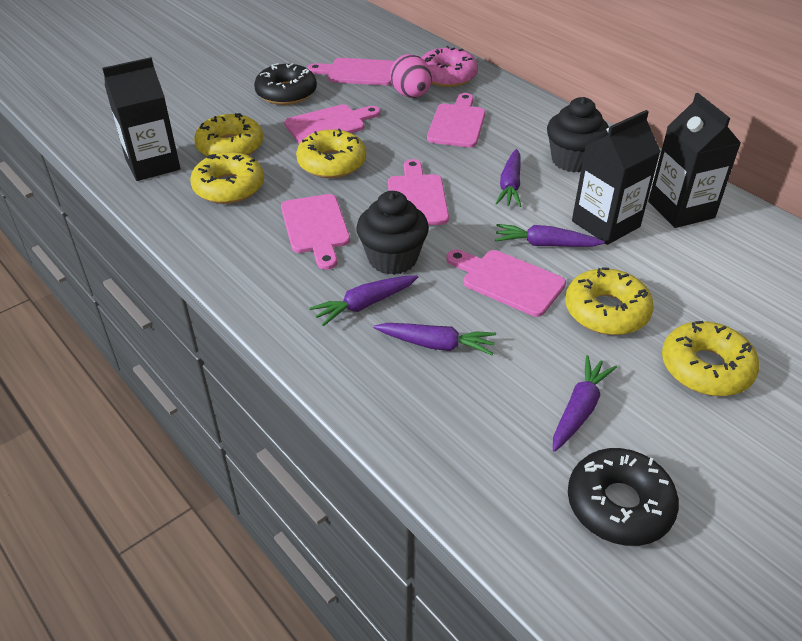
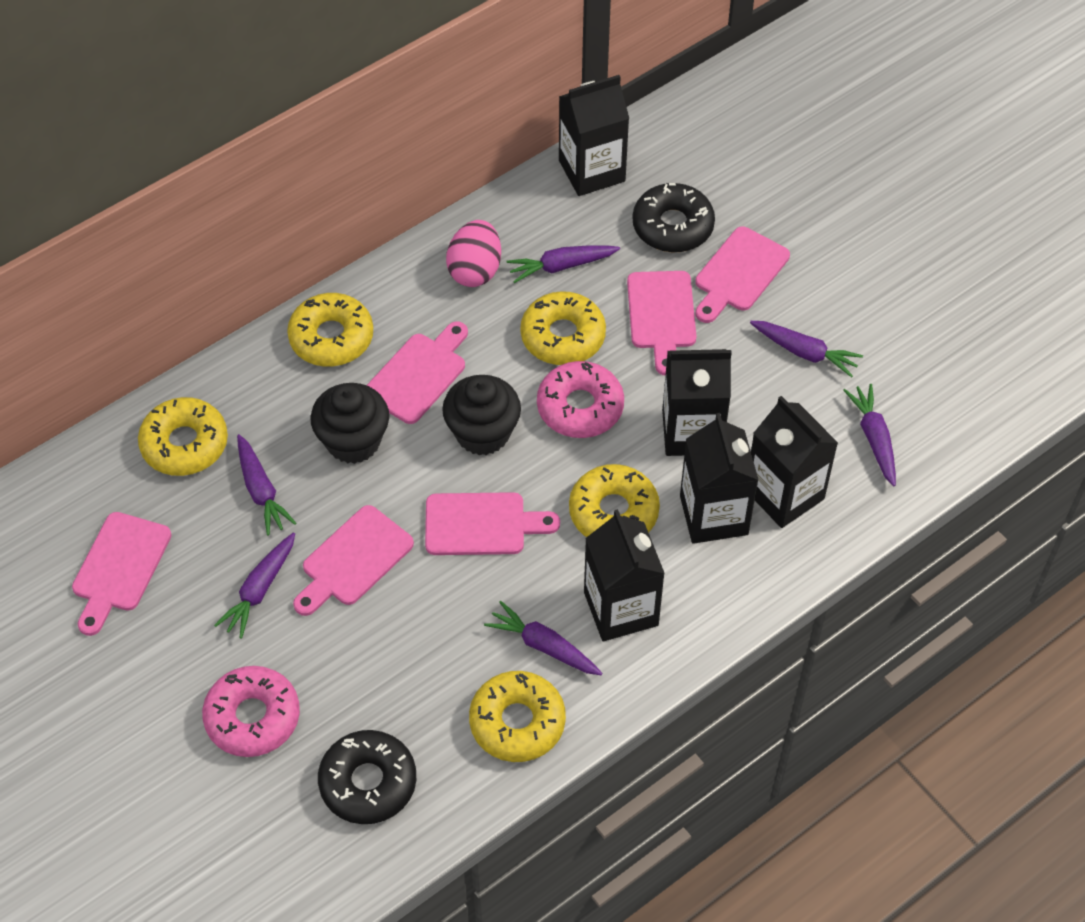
black carton: 3 -> 5
pink donut: 1 -> 2
purple carrot: 5 -> 6

